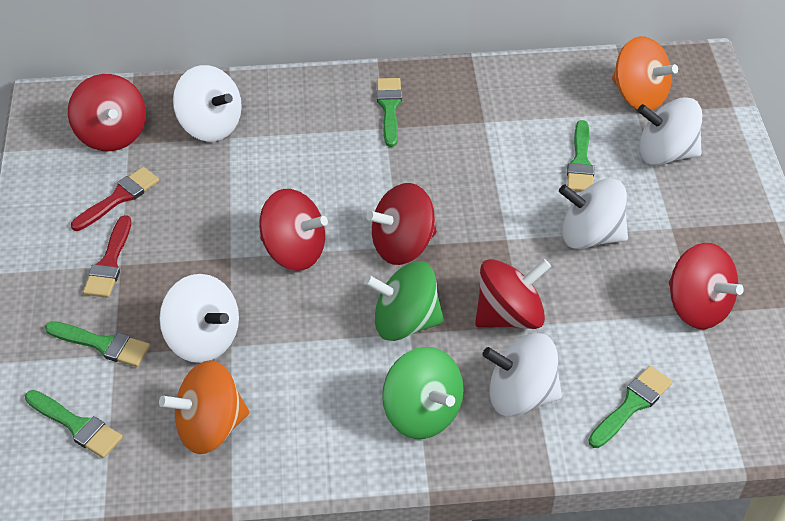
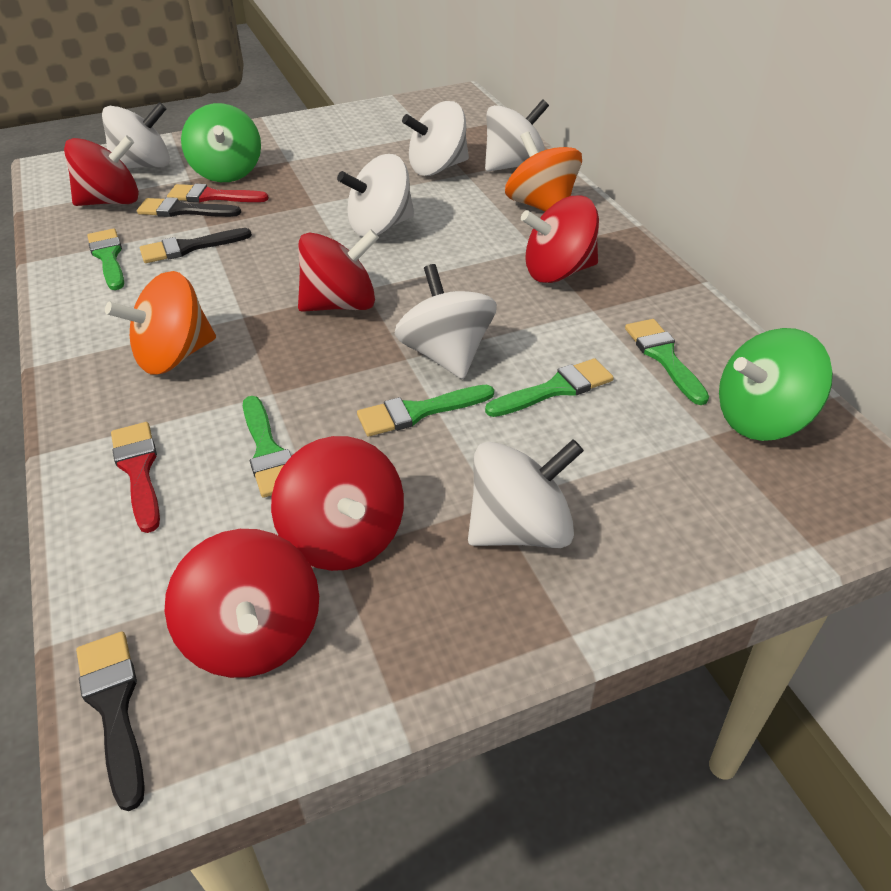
black brush: 0 -> 3
white spinning top: 5 -> 6

